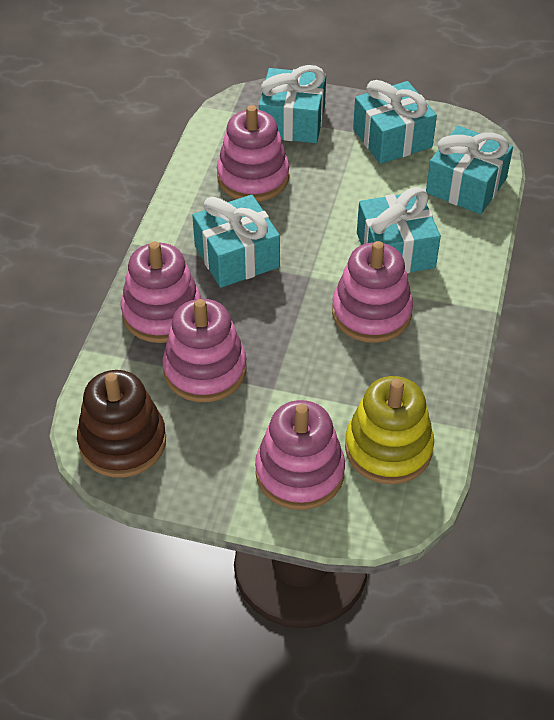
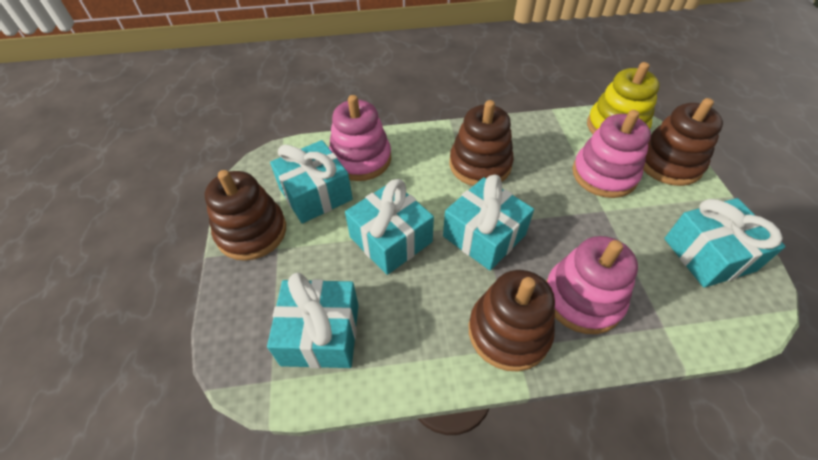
brown stacking toy: 1 -> 4
pink stacking toy: 5 -> 3

